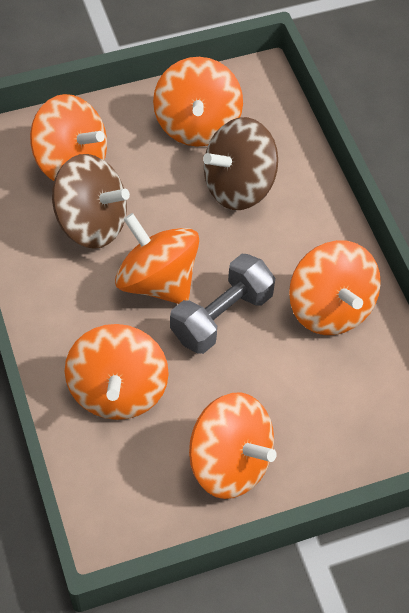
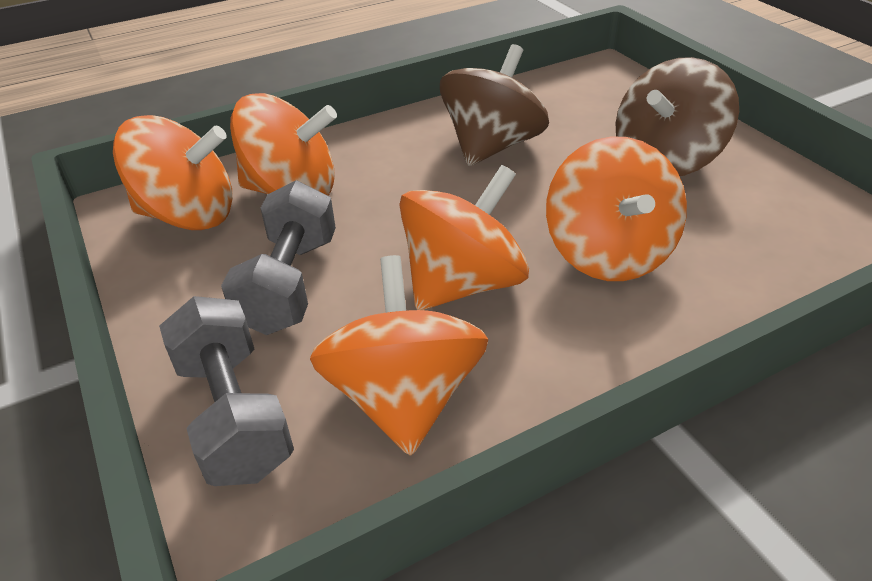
grey dumbbell: 1 -> 2
orange spinning top: 6 -> 5

